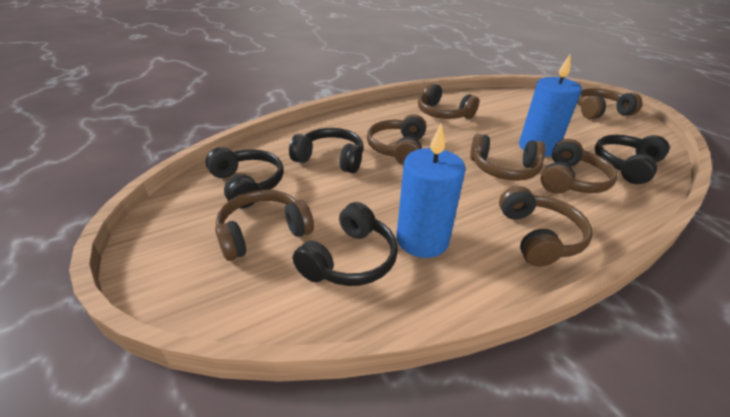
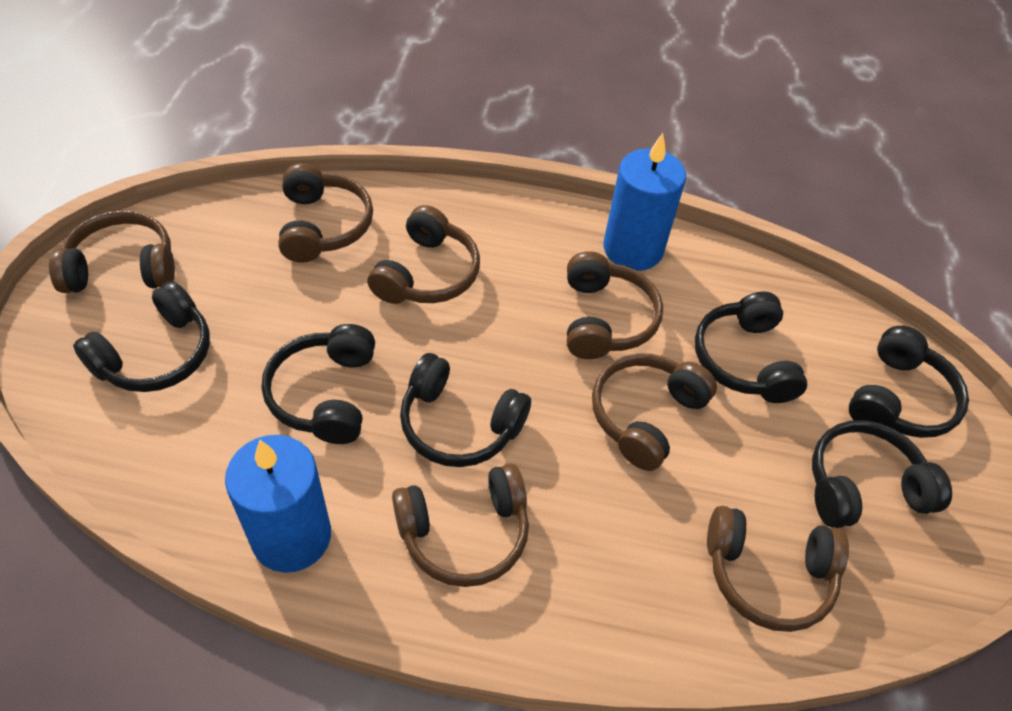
black headphones: 4 -> 6

